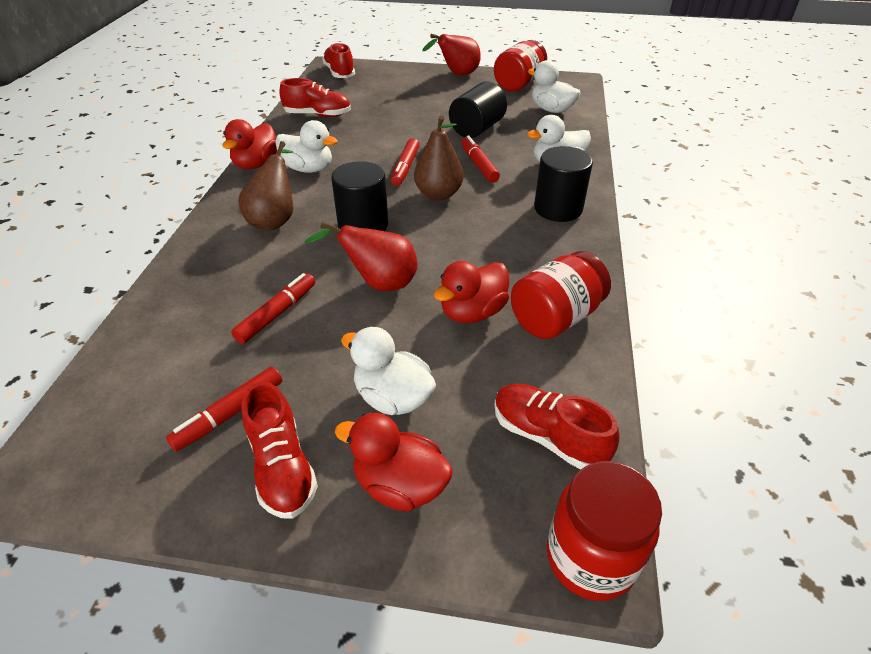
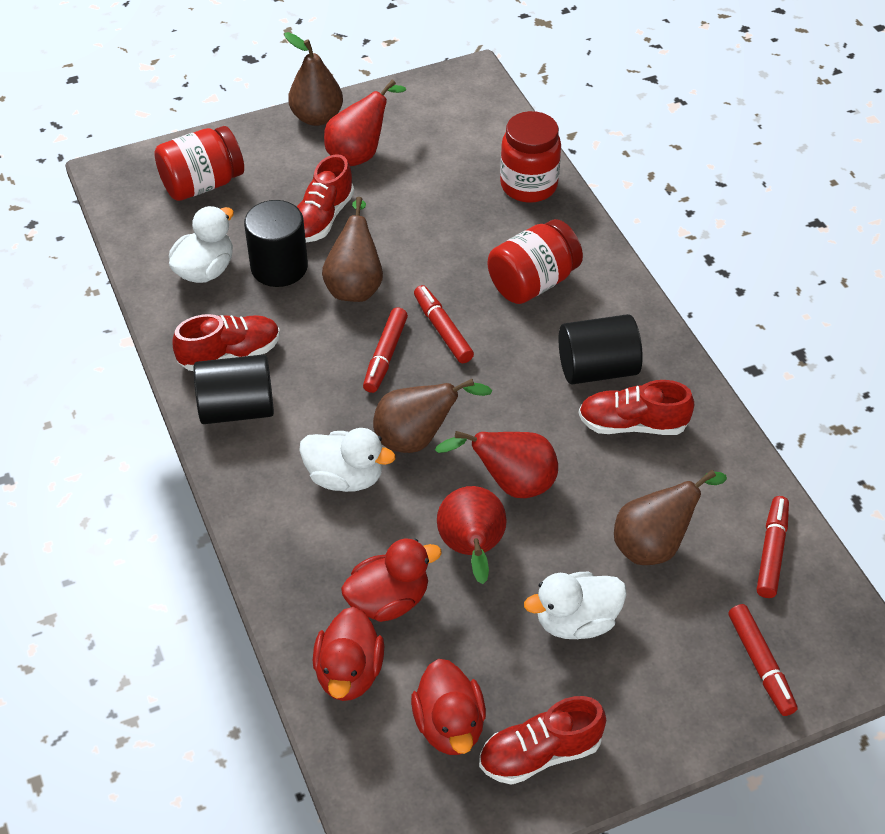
brown pear: 2 -> 4
red pear: 2 -> 3
white duck: 4 -> 3

